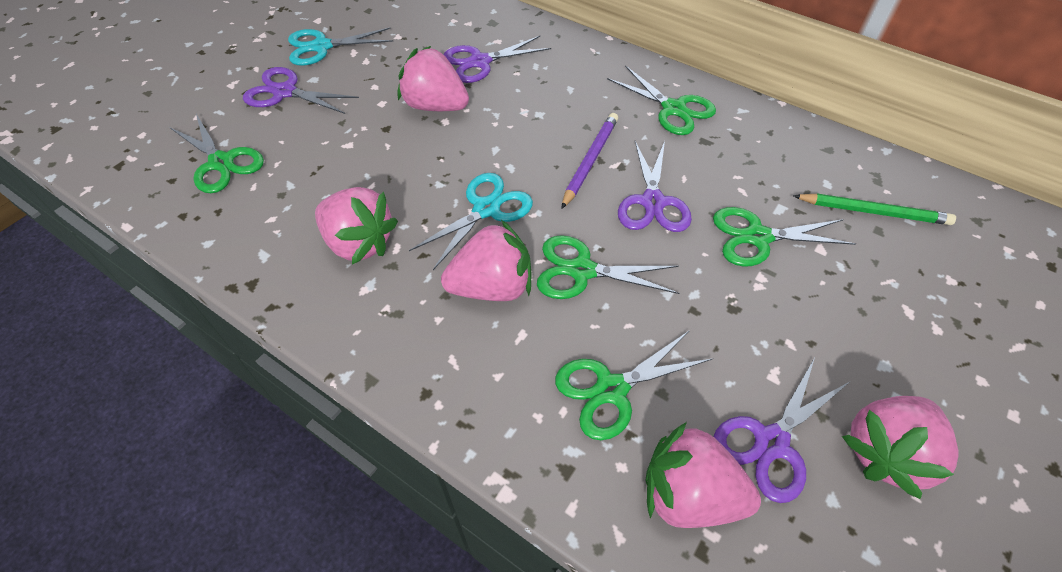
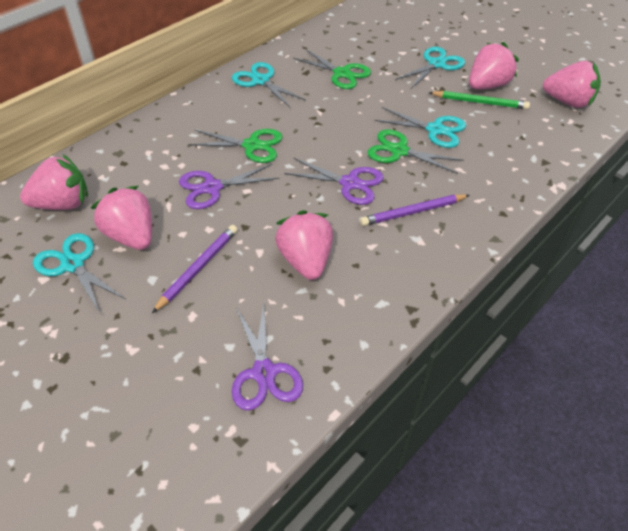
green scissors: 5 -> 3
purple pencil: 1 -> 2
purple scissors: 4 -> 3
turquoise scissors: 2 -> 4

